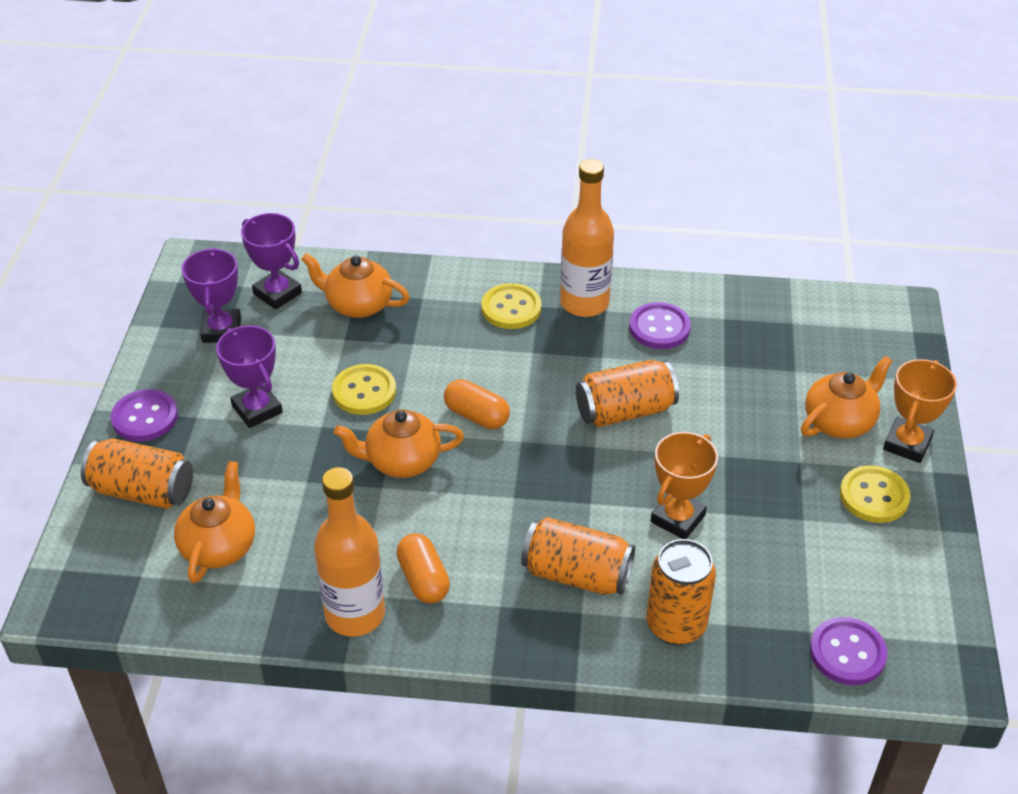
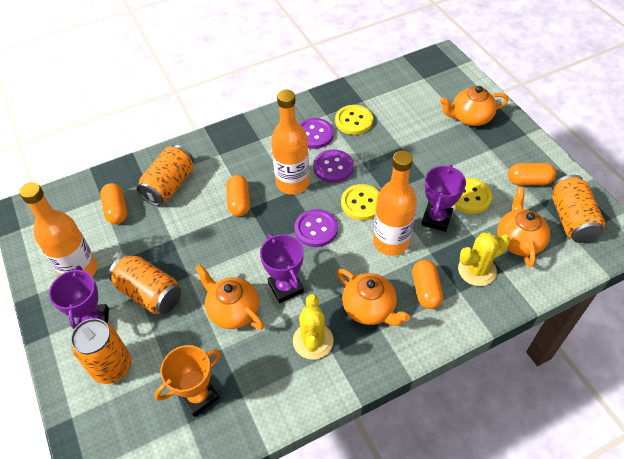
orange bottle: 2 -> 3
orange capsule: 2 -> 4
orange trophy: 2 -> 1
yellow cactus: 0 -> 2

